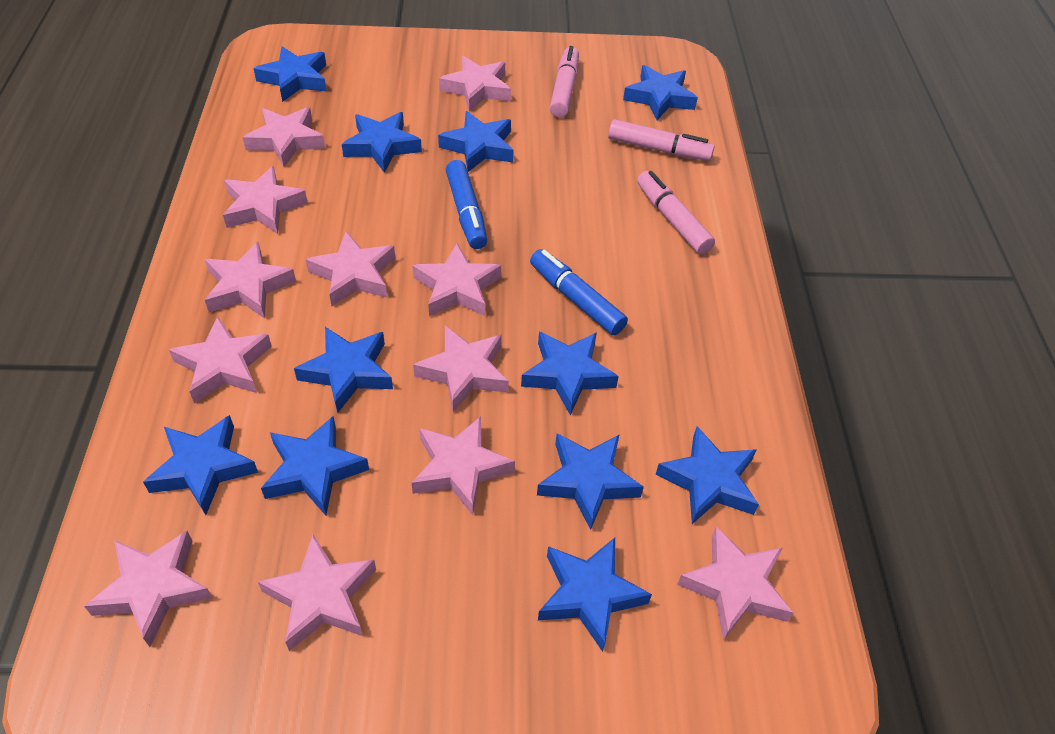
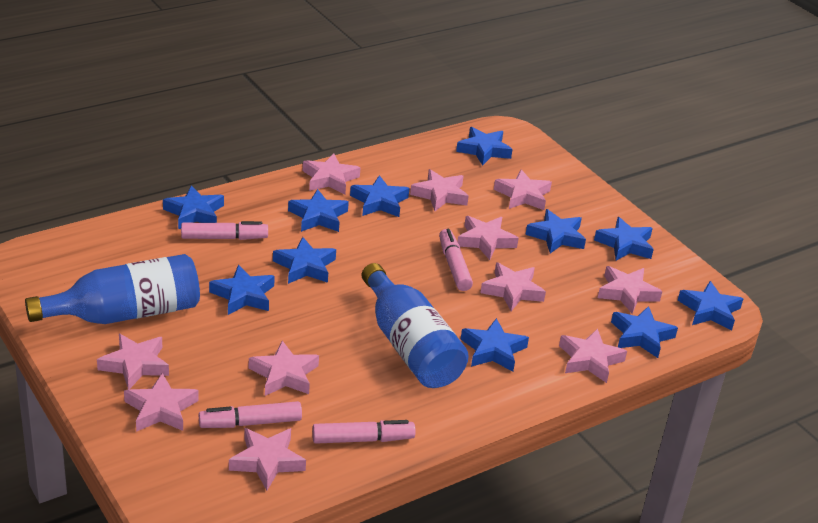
blue bottle: 0 -> 2
blue marker: 2 -> 0
pink marker: 3 -> 4
pink star: 12 -> 11

